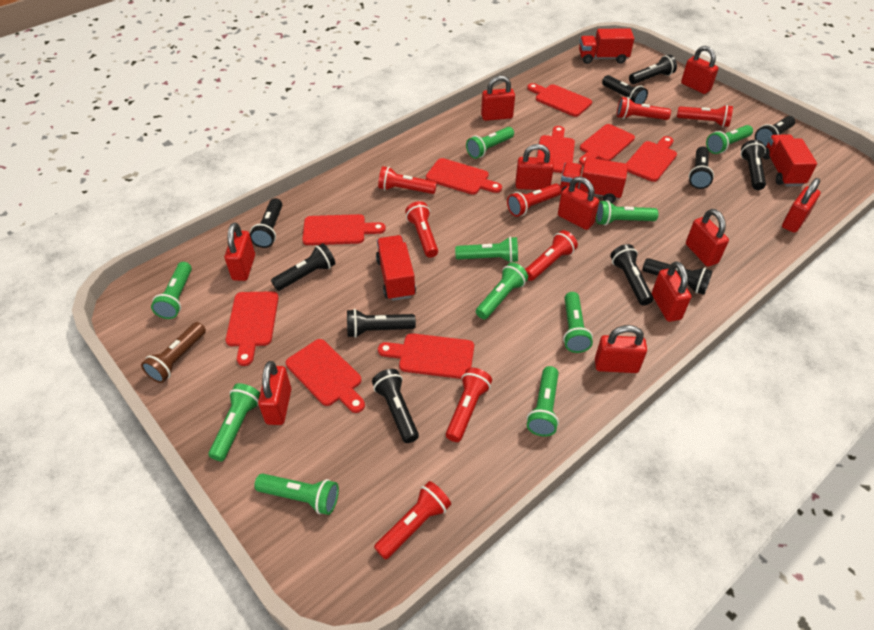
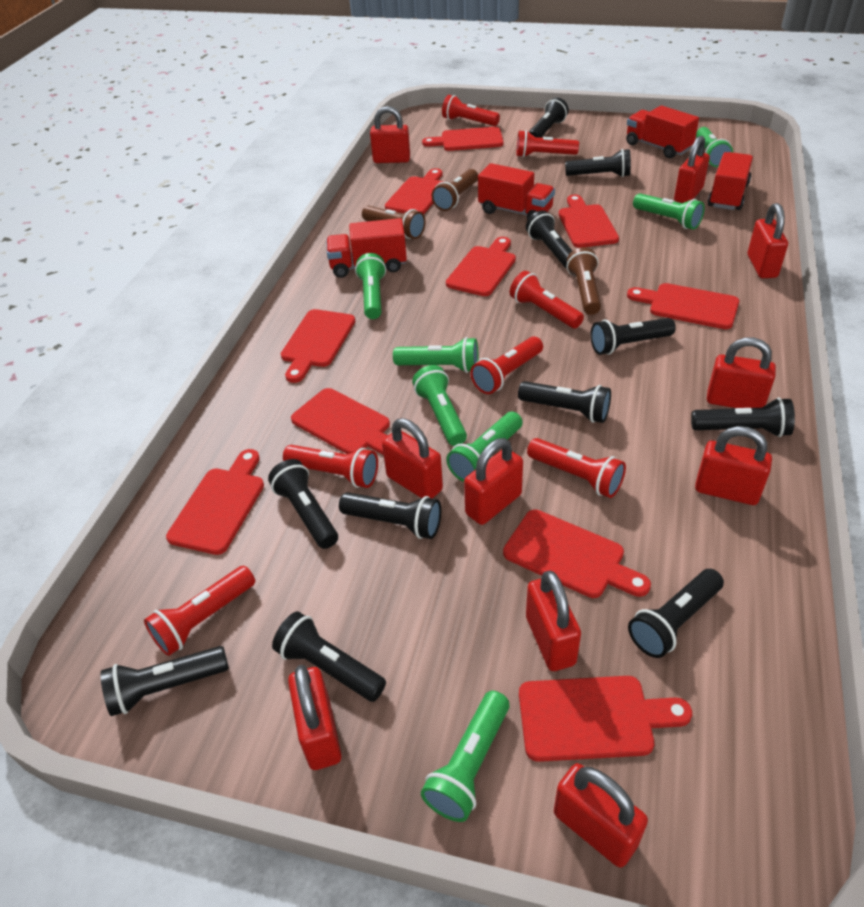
brown flashlight: 1 -> 3
green flashlight: 10 -> 7
red cutting board: 9 -> 10
red flashlight: 8 -> 7

